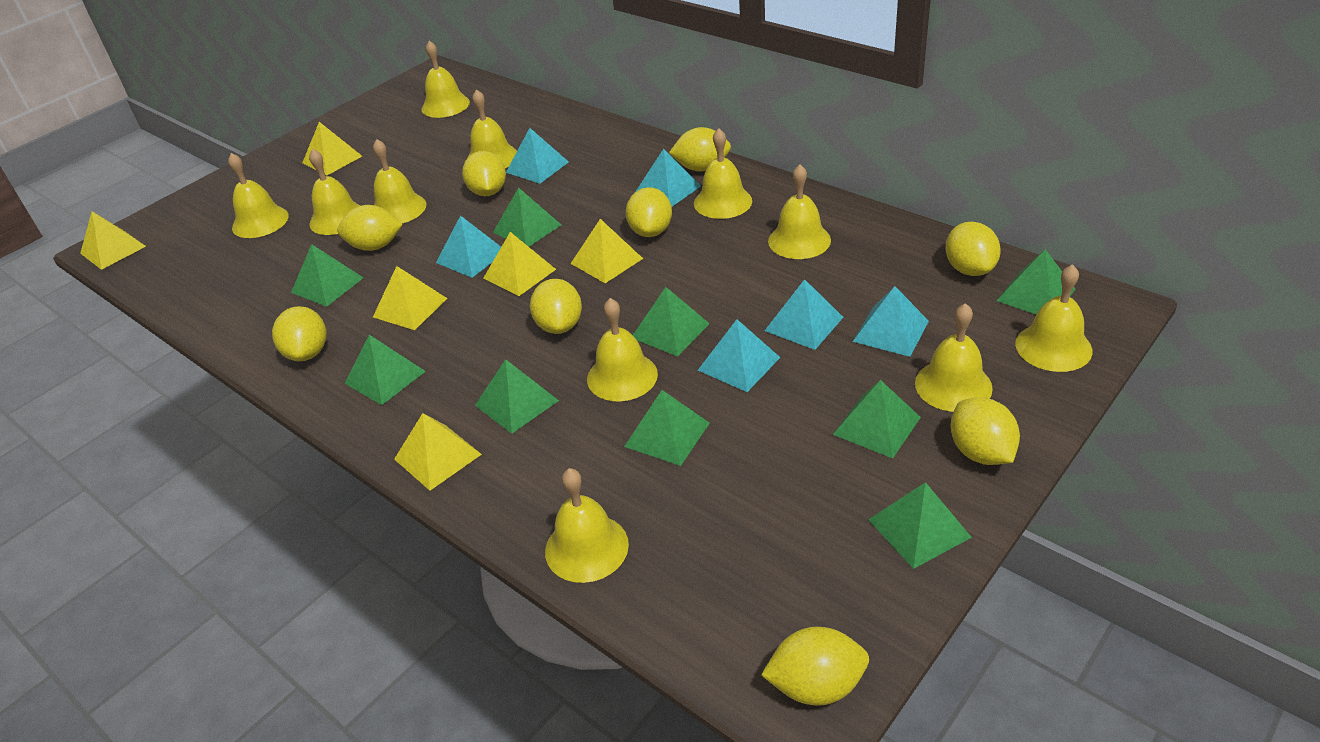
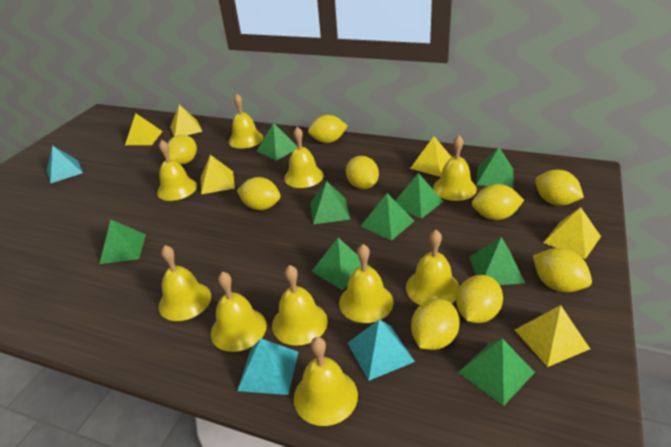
turquoise pyramid: 6 -> 3
yellow bell: 11 -> 10

